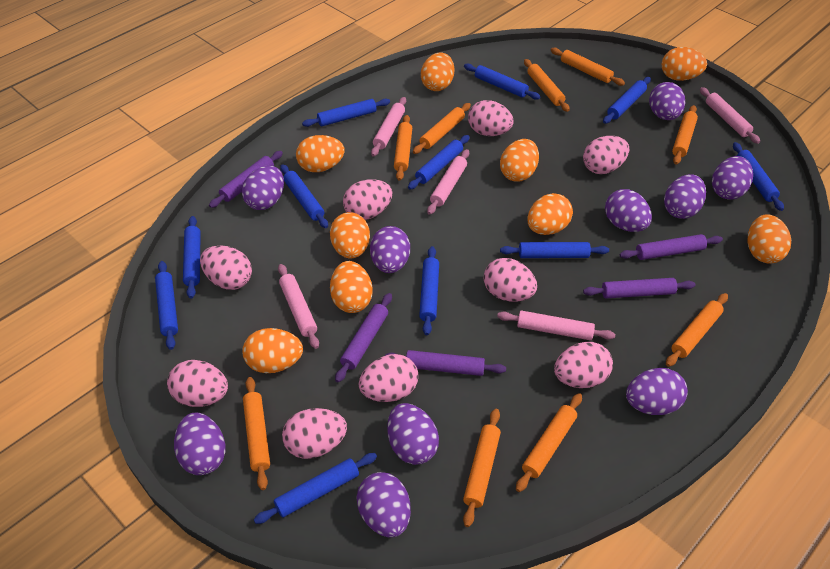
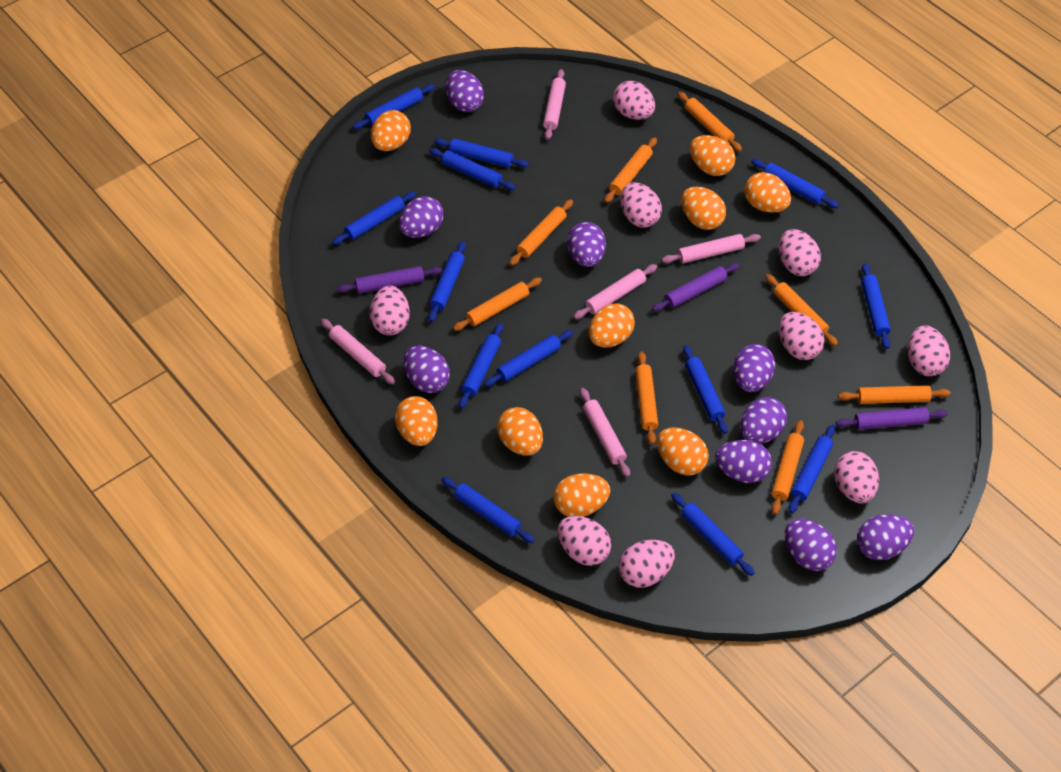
blue rolling pin: 11 -> 13
orange rolling pin: 9 -> 8
purple egg: 10 -> 9
purple rolling pin: 5 -> 3

